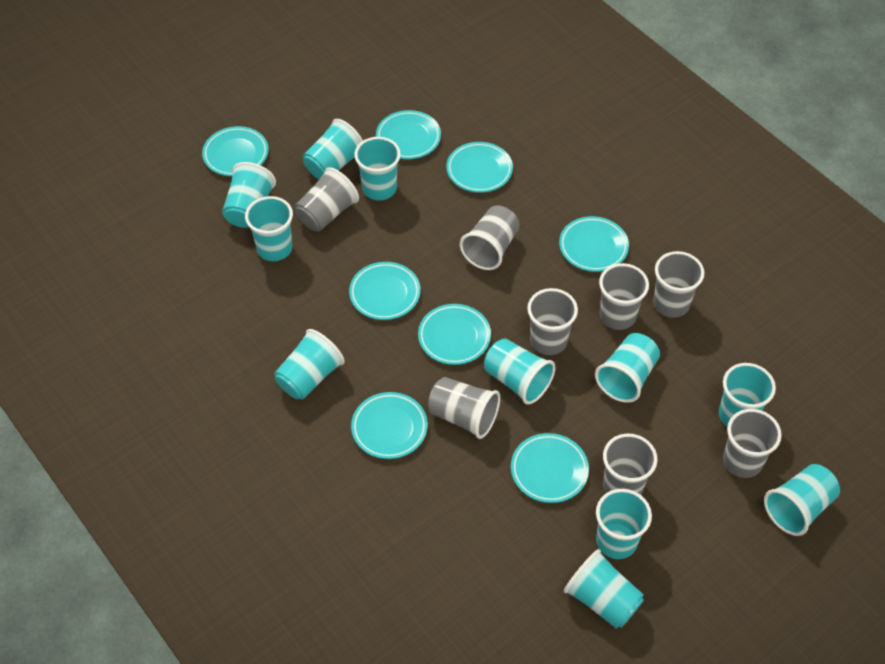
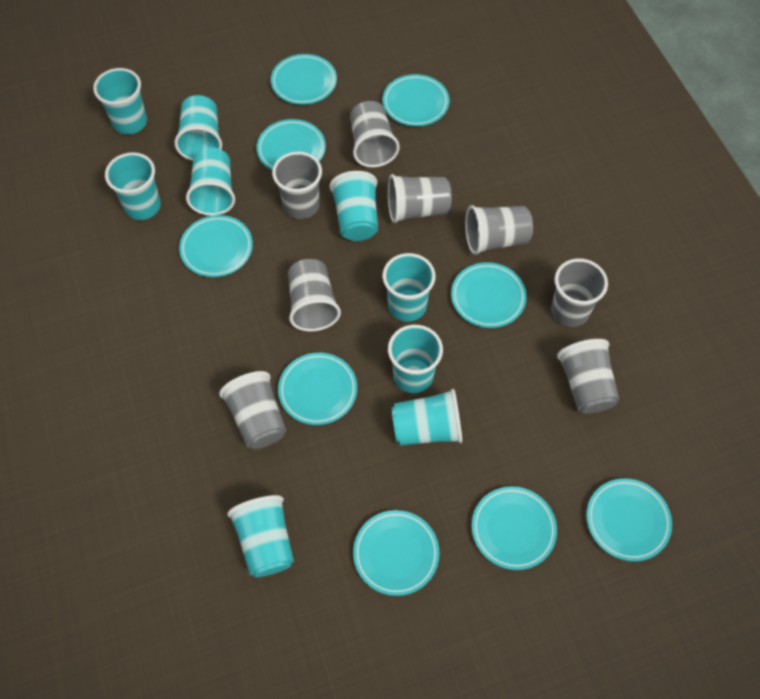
turquoise cup: 11 -> 9
turquoise plate: 8 -> 9

